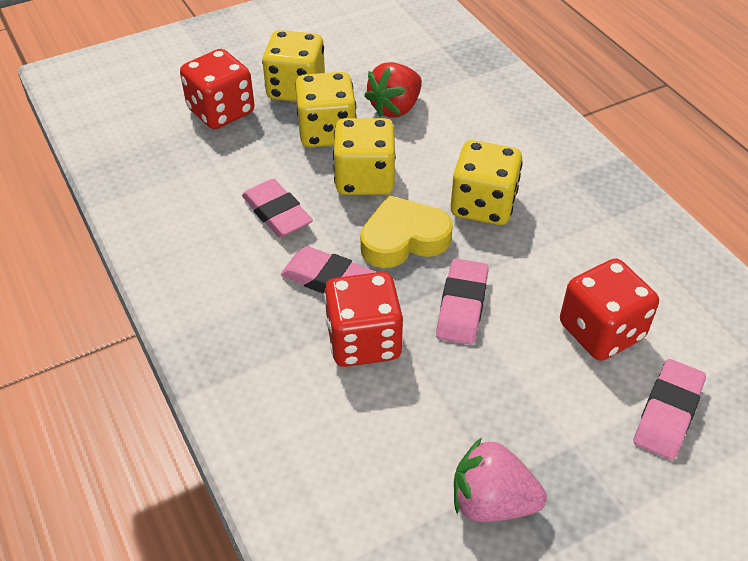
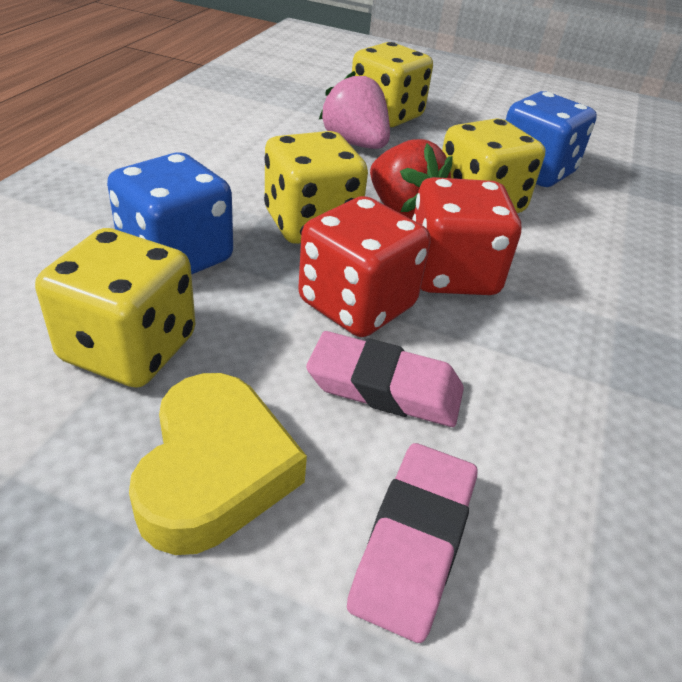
blue dice: 0 -> 2
pink eraser: 4 -> 2
red dice: 3 -> 2

